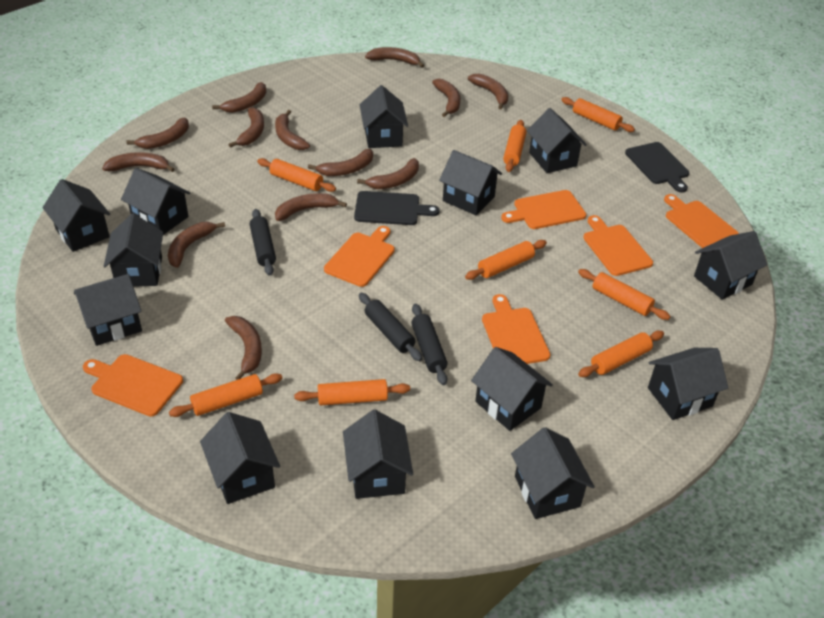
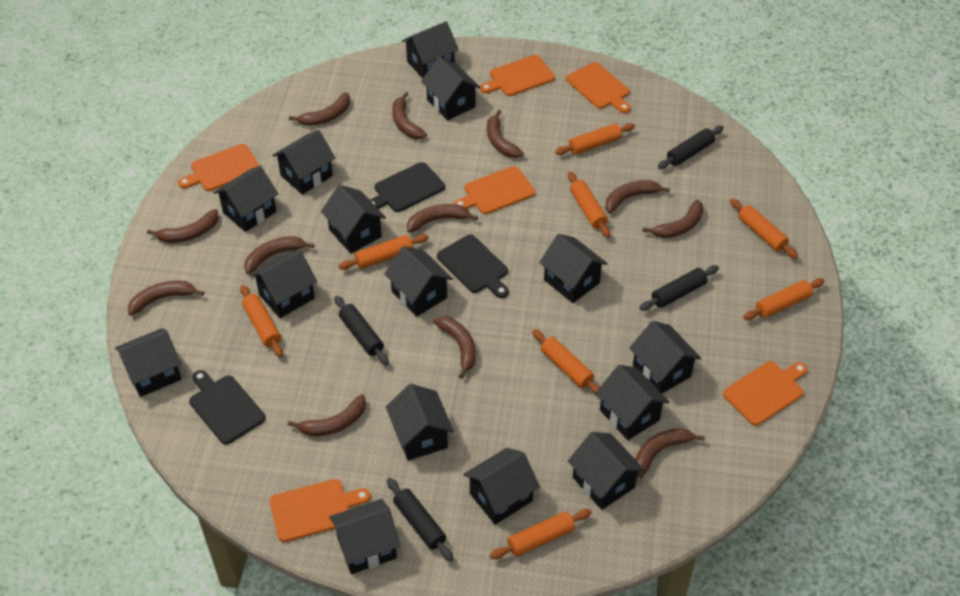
black cutting board: 2 -> 3
black house: 13 -> 15
black rolling pin: 3 -> 4
brown banana: 13 -> 12

